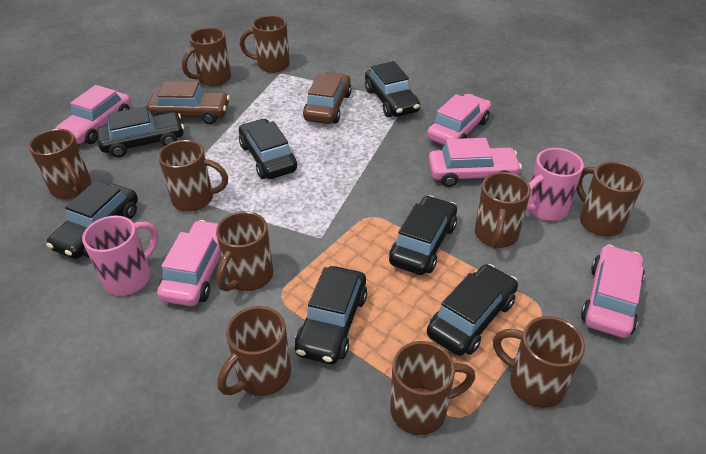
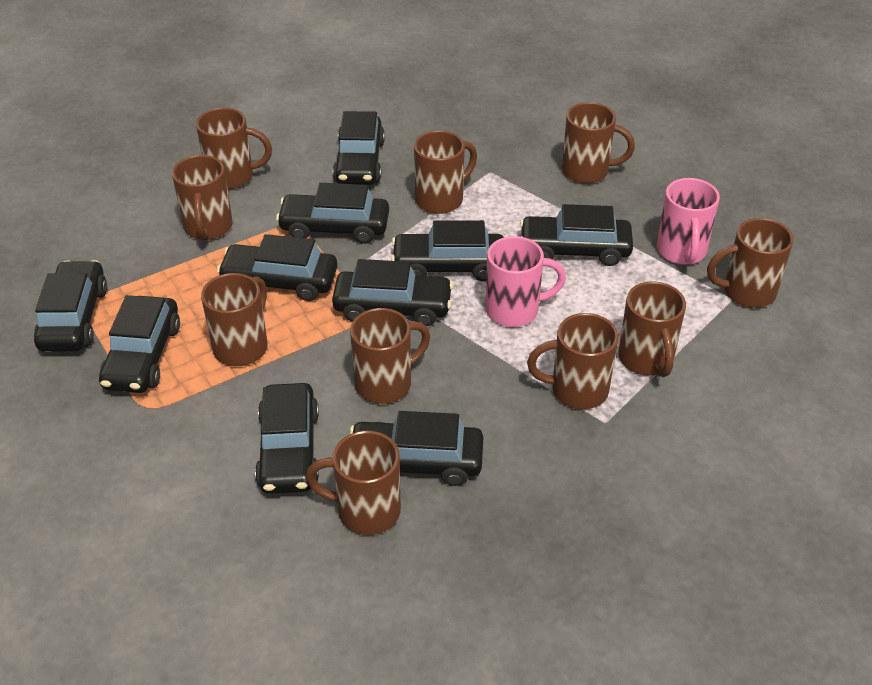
black car: 7 -> 10
brown car: 2 -> 0
pink car: 5 -> 0

